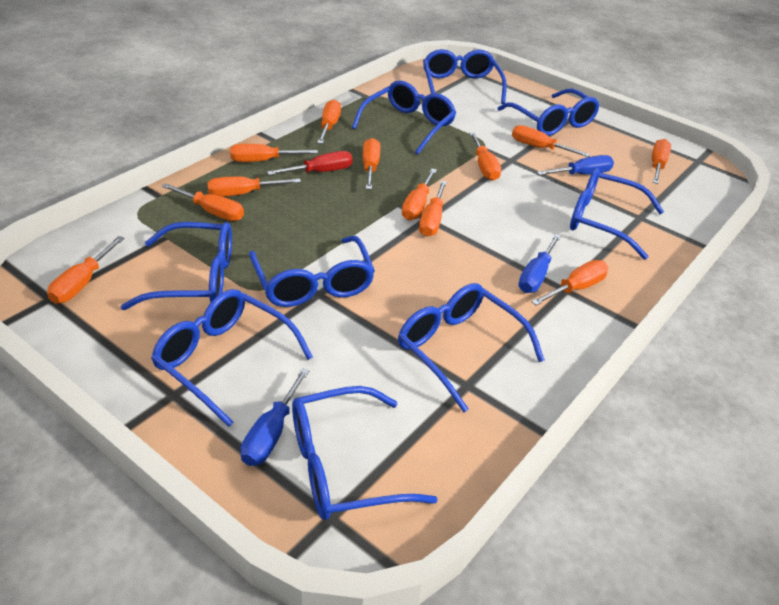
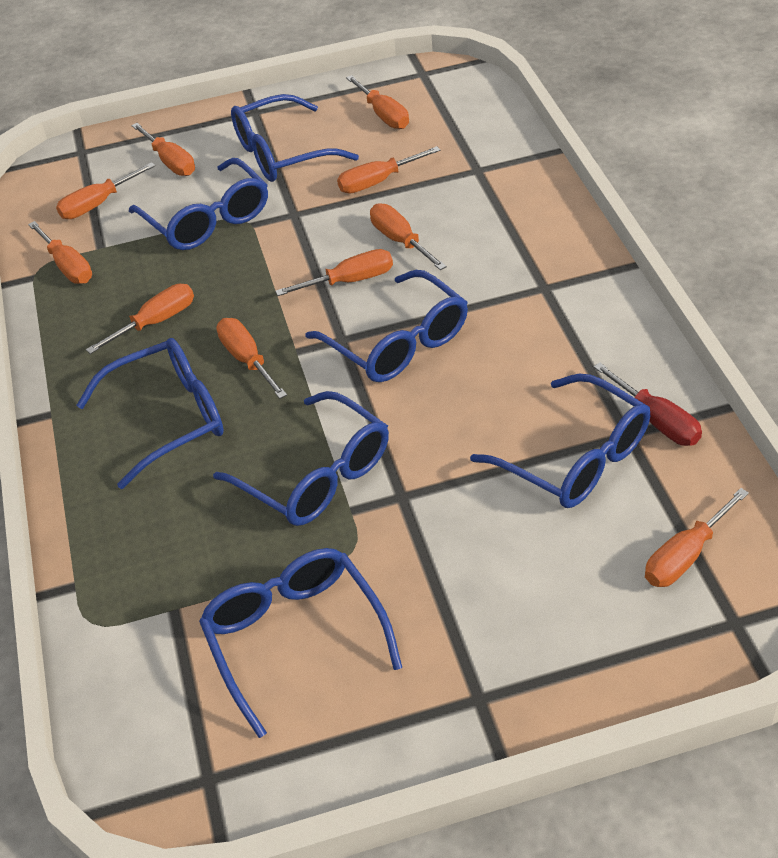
blue glasses: 9 -> 7
blue screwdriver: 3 -> 0
orange screwdriver: 12 -> 10

